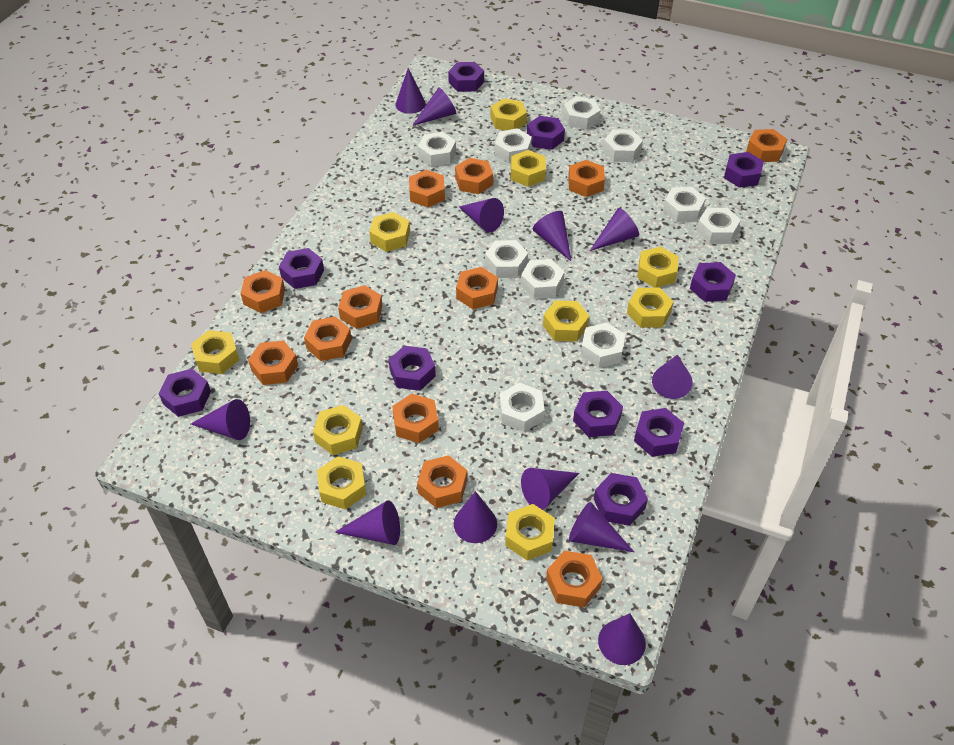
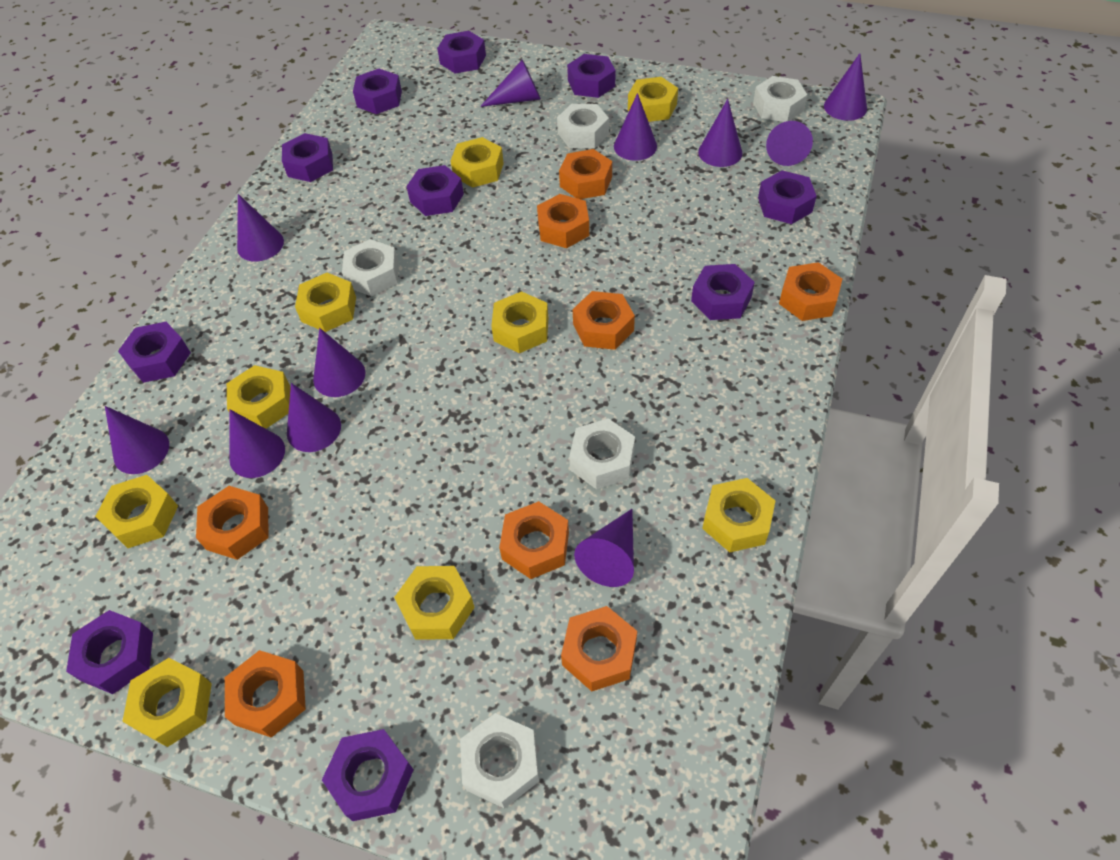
orange nut: 12 -> 8
purple cone: 12 -> 11
white nut: 10 -> 5
yellow nut: 10 -> 9

